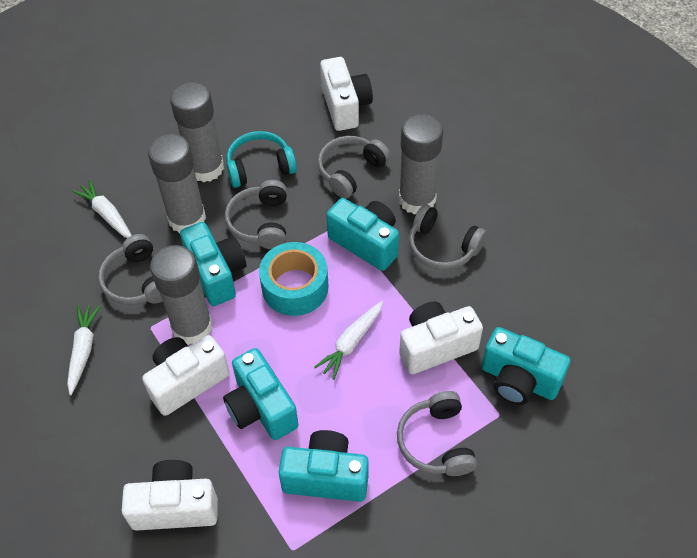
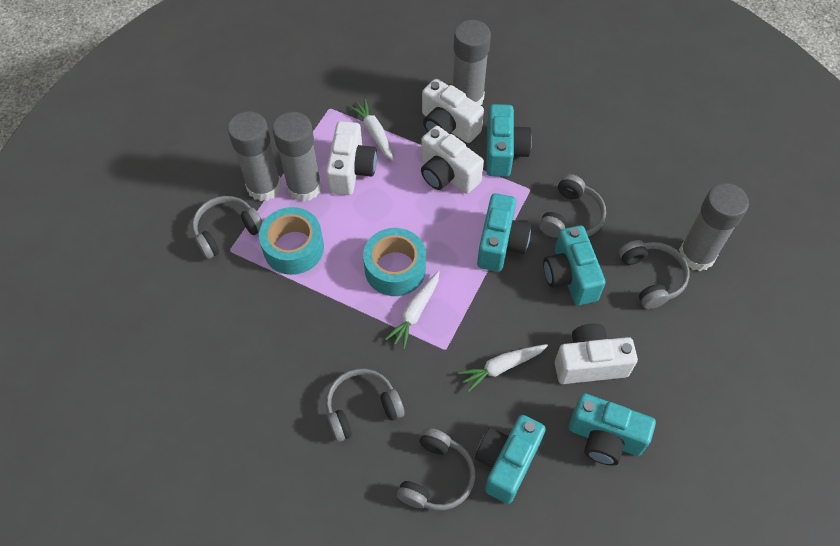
turquoise headphones: 1 -> 0
turquoise tape: 1 -> 2

